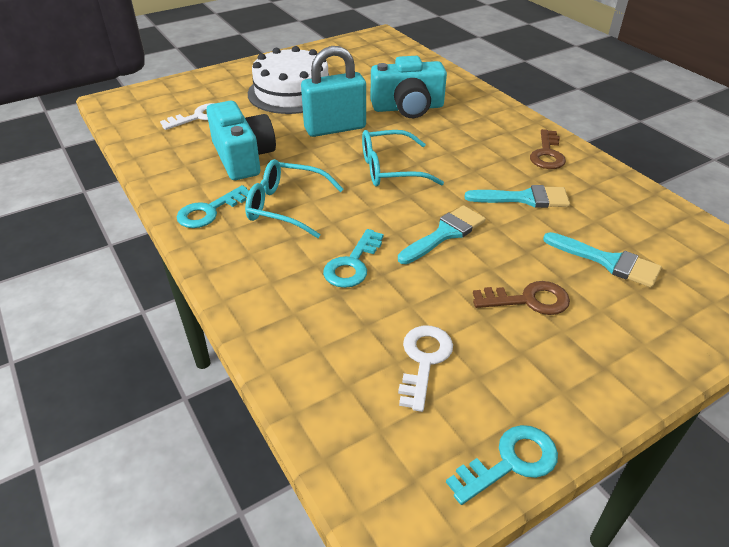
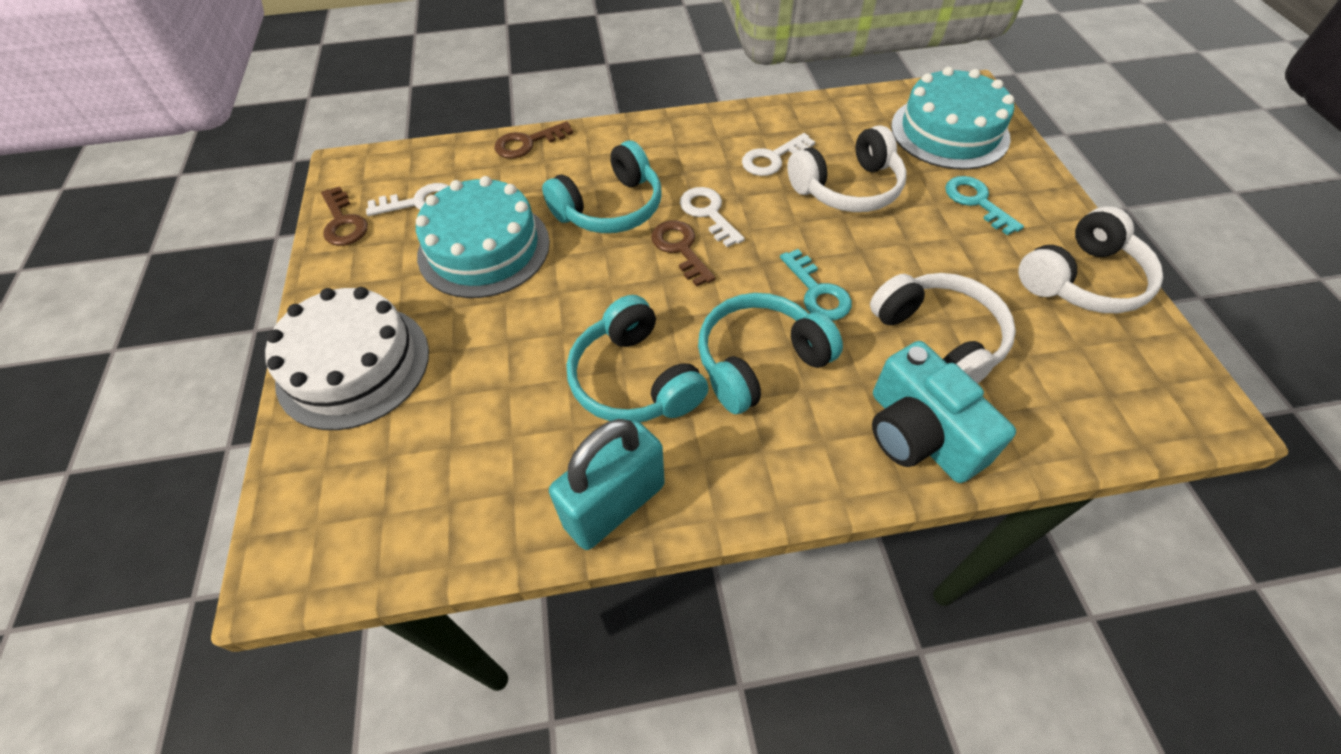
brown key: 2 -> 3
turquoise brush: 3 -> 0
turquoise cake: 0 -> 2
turquoise camera: 2 -> 1
turquoise glasses: 2 -> 0
turquoise headphones: 0 -> 3
turquoise key: 3 -> 2
white headphones: 0 -> 3
white key: 2 -> 3

